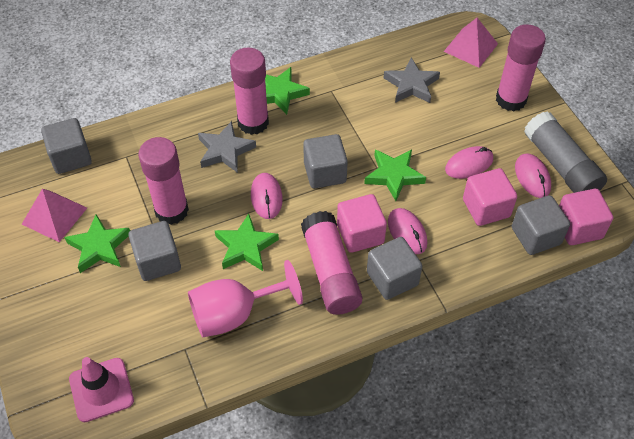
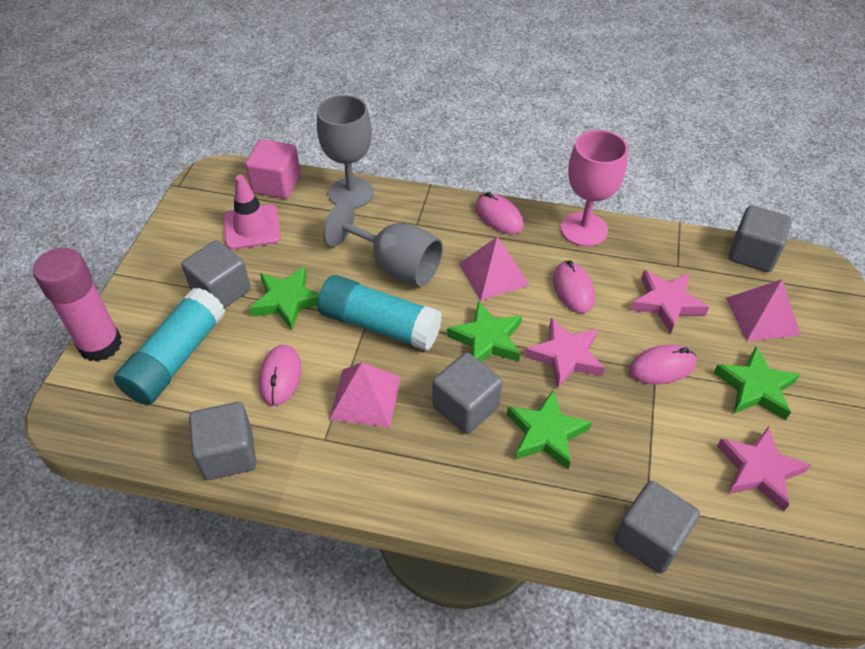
grey glue stick: 1 -> 0
grey goblet: 0 -> 2
grey star: 2 -> 0
pink cube: 3 -> 1
pink glue stick: 4 -> 1
pink pyramid: 2 -> 3
pink star: 0 -> 3
turquoise glue stick: 0 -> 2

